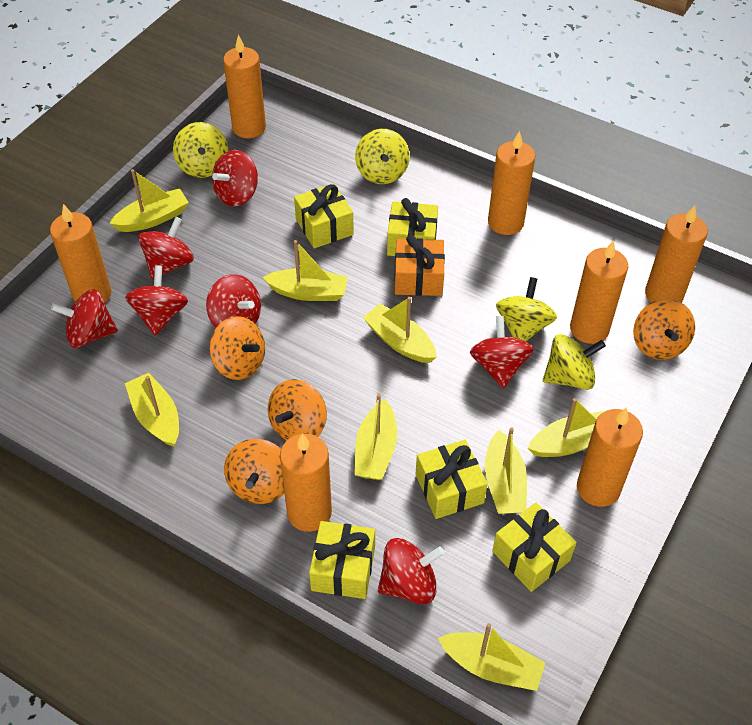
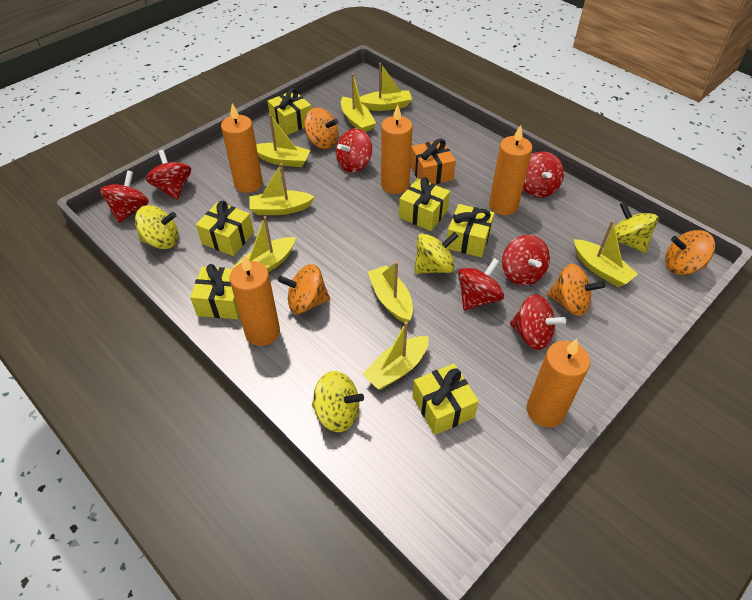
orange candle: 7 -> 5
yellow gift: 5 -> 6

